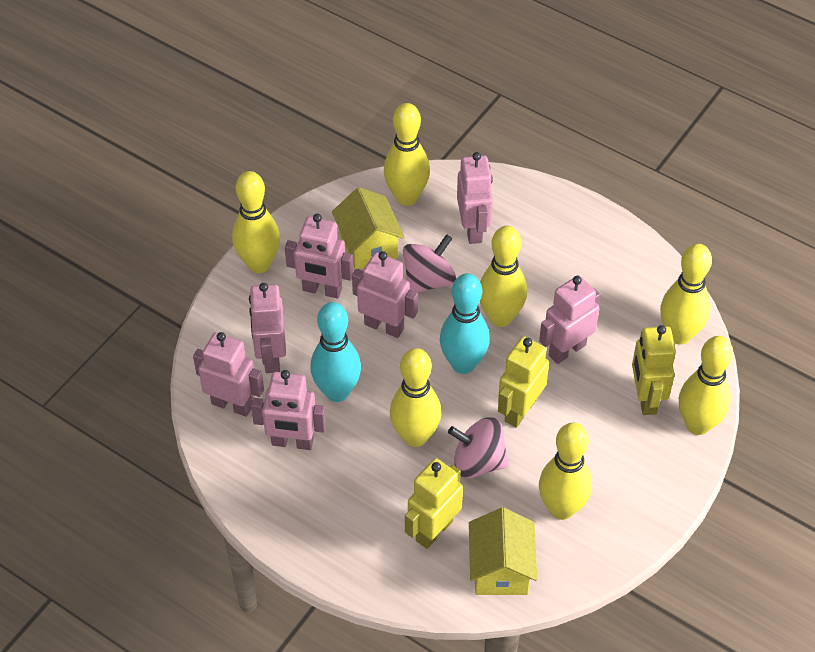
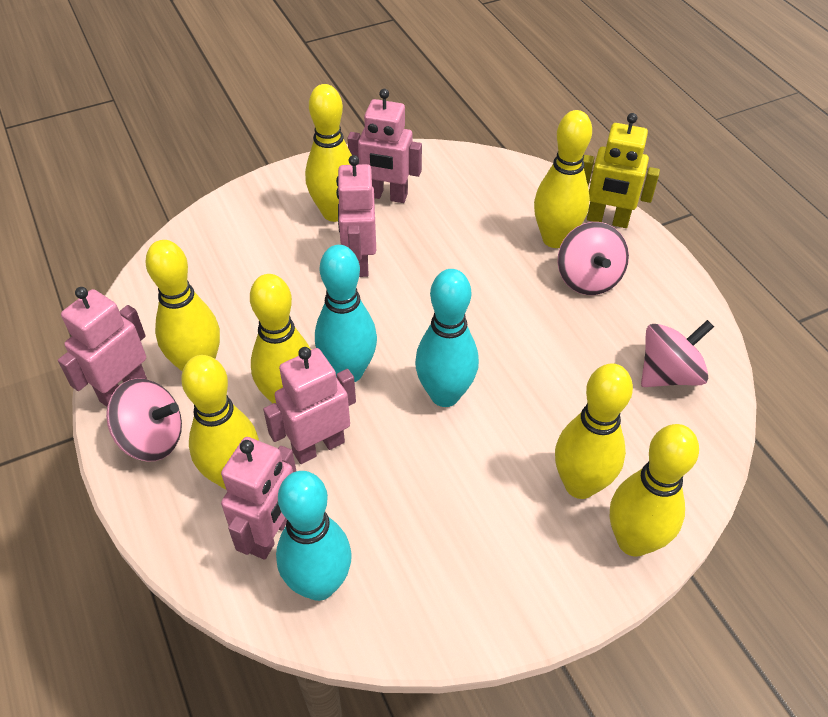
pink robot: 7 -> 5
pink spinning top: 2 -> 3
turquoise bowling pin: 2 -> 3
yellow house: 2 -> 0
yellow robot: 3 -> 1

